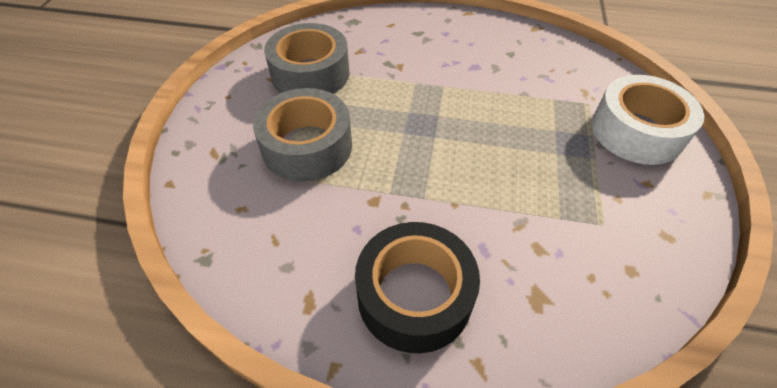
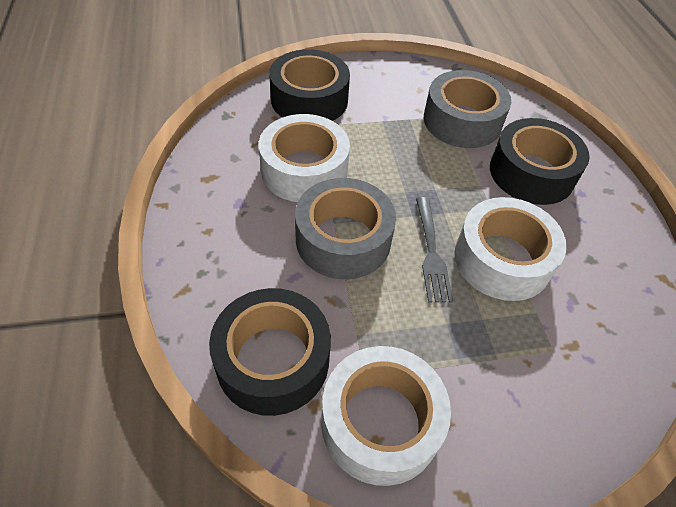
black tape: 1 -> 3
grey fork: 0 -> 1
white tape: 1 -> 3

